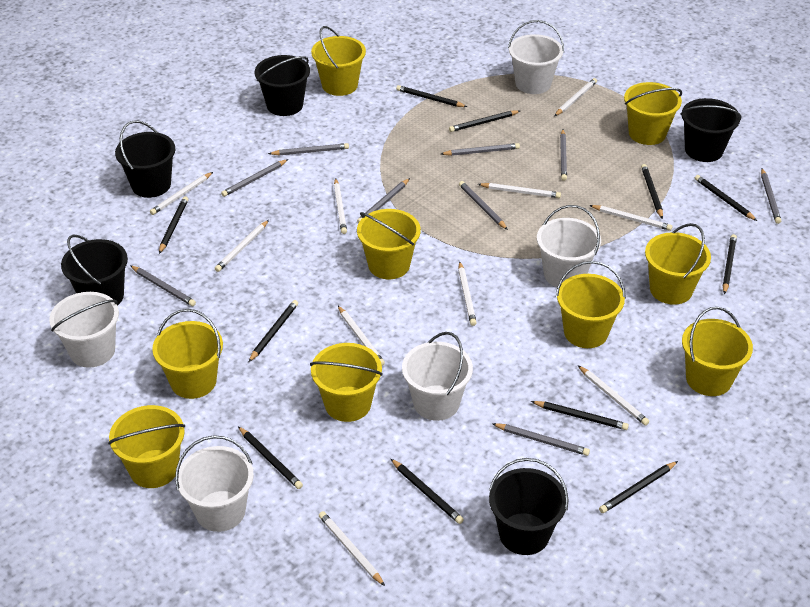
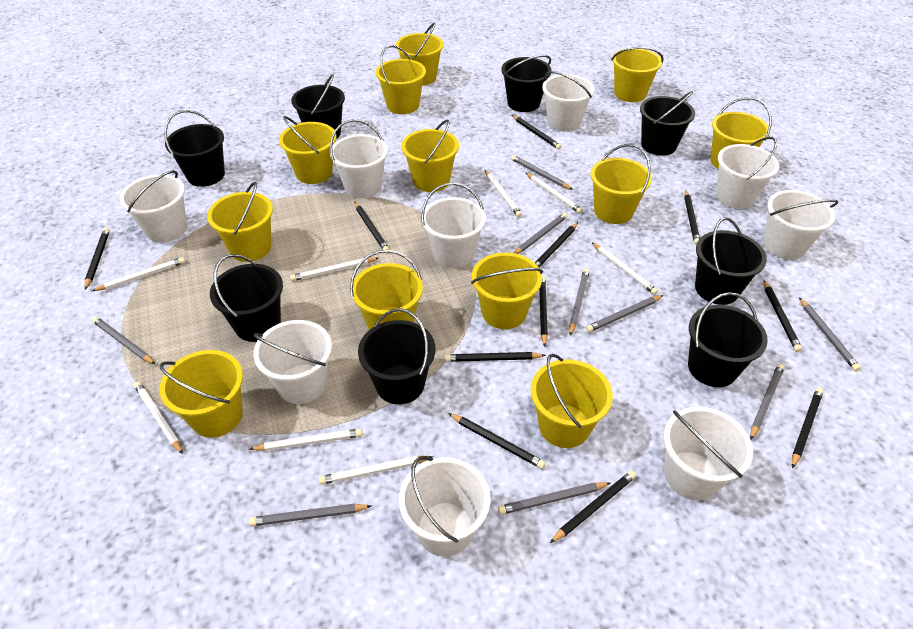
black bucket: 5 -> 8
white bucket: 5 -> 9
white pencil: 10 -> 8
yellow bucket: 9 -> 12

